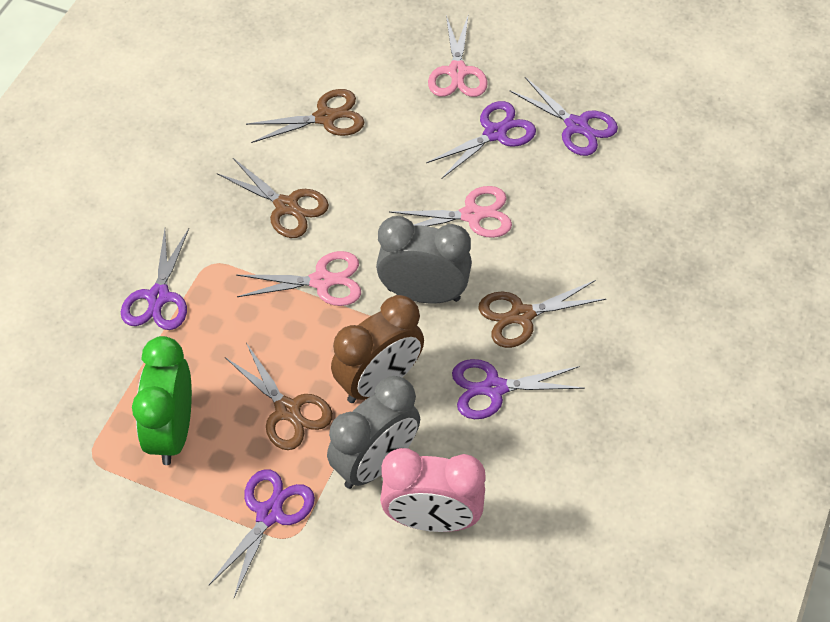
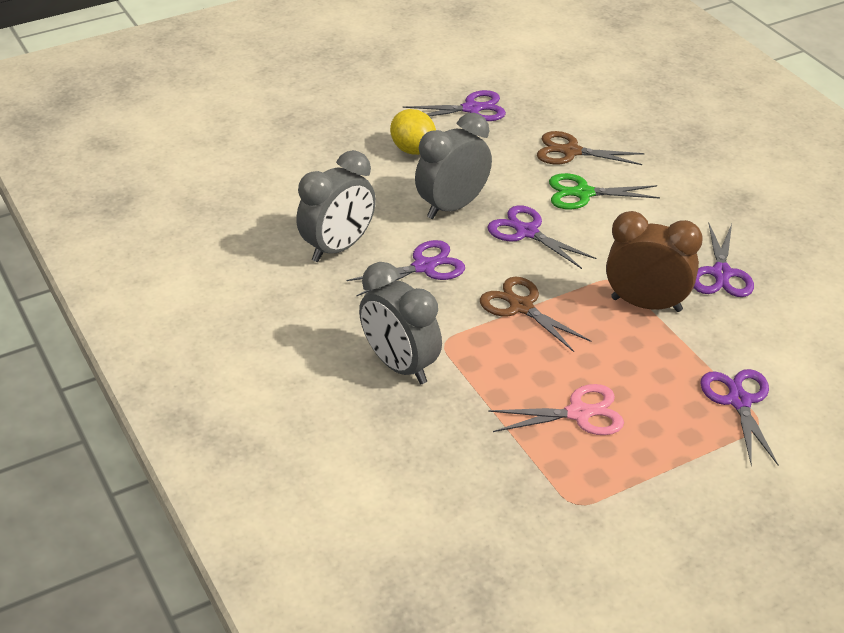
brown scissors: 4 -> 2
green clock: 1 -> 0
green scissors: 0 -> 1
grey clock: 2 -> 3
pink clock: 1 -> 0
pink scissors: 3 -> 1
yellow lemon: 0 -> 1

